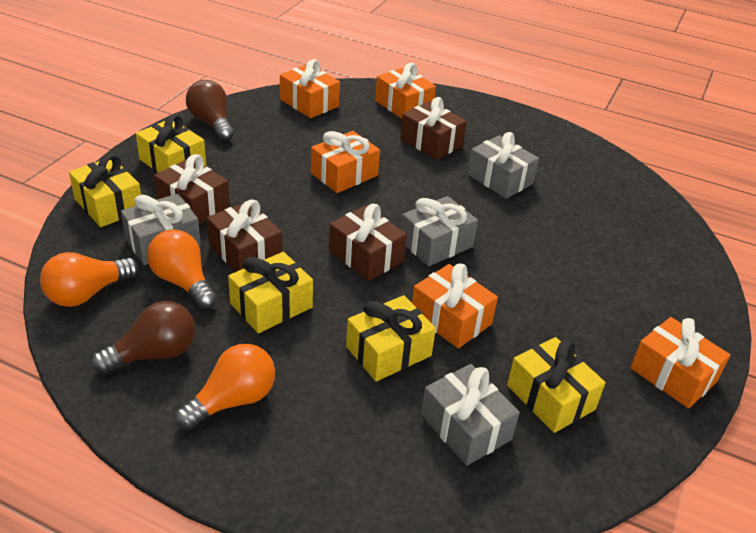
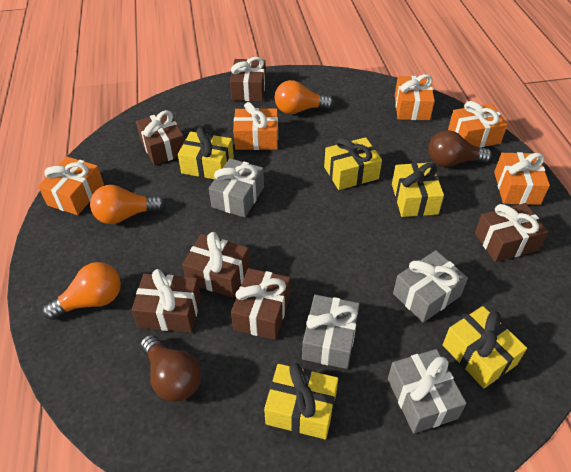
brown gift: 4 -> 6

